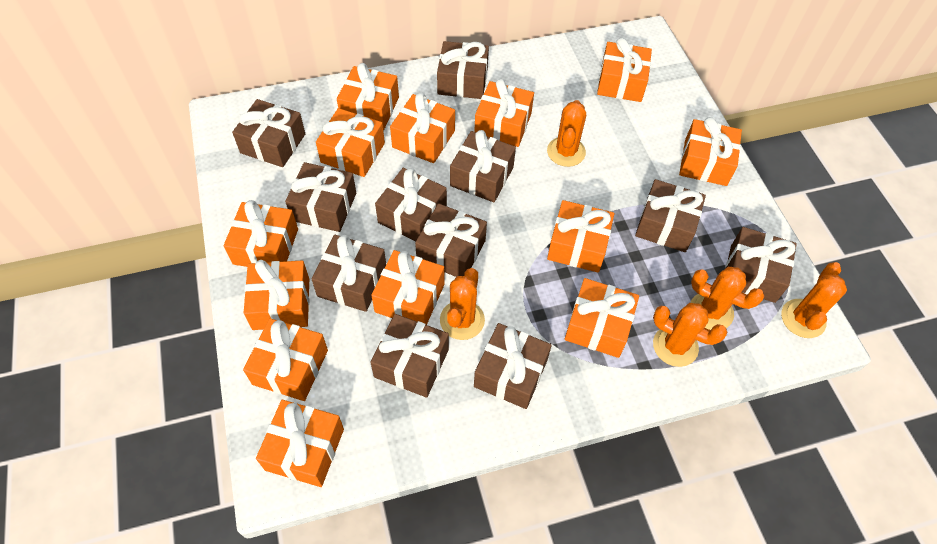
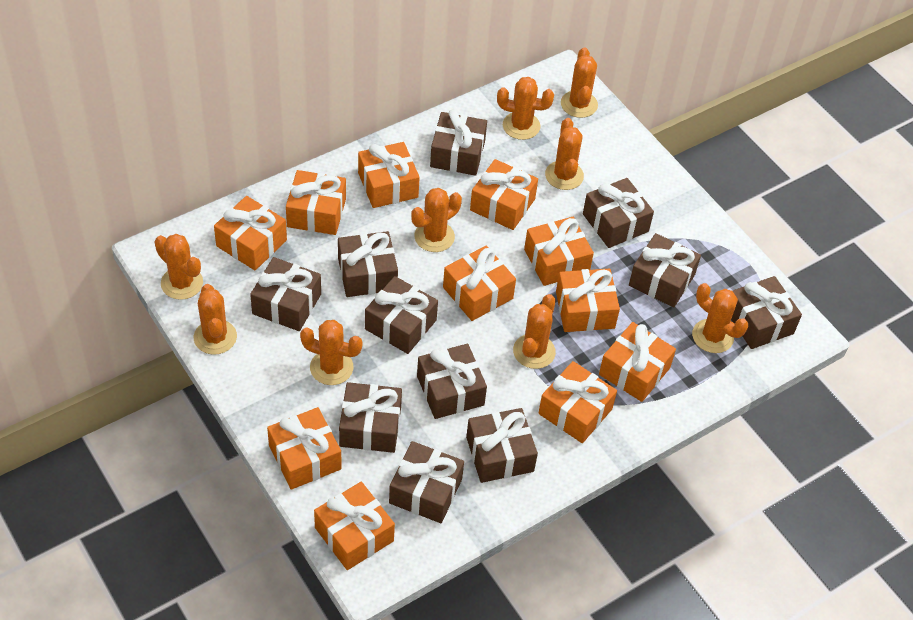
orange cactus: 5 -> 9
orange gift: 13 -> 11

